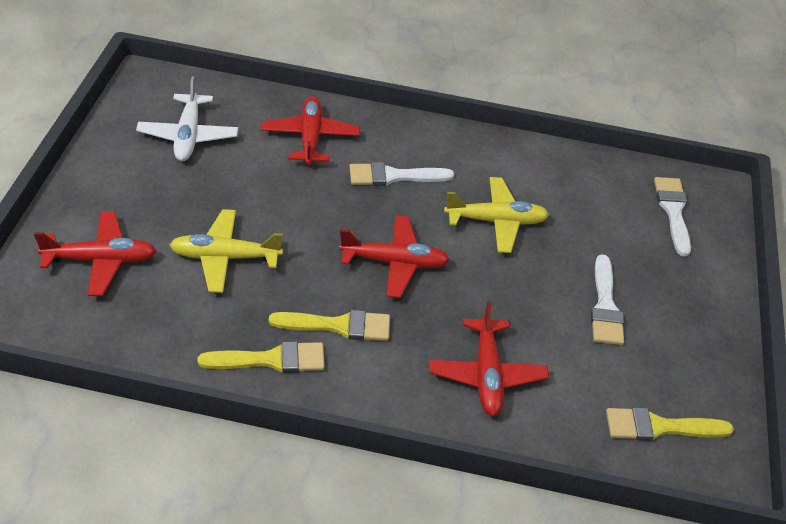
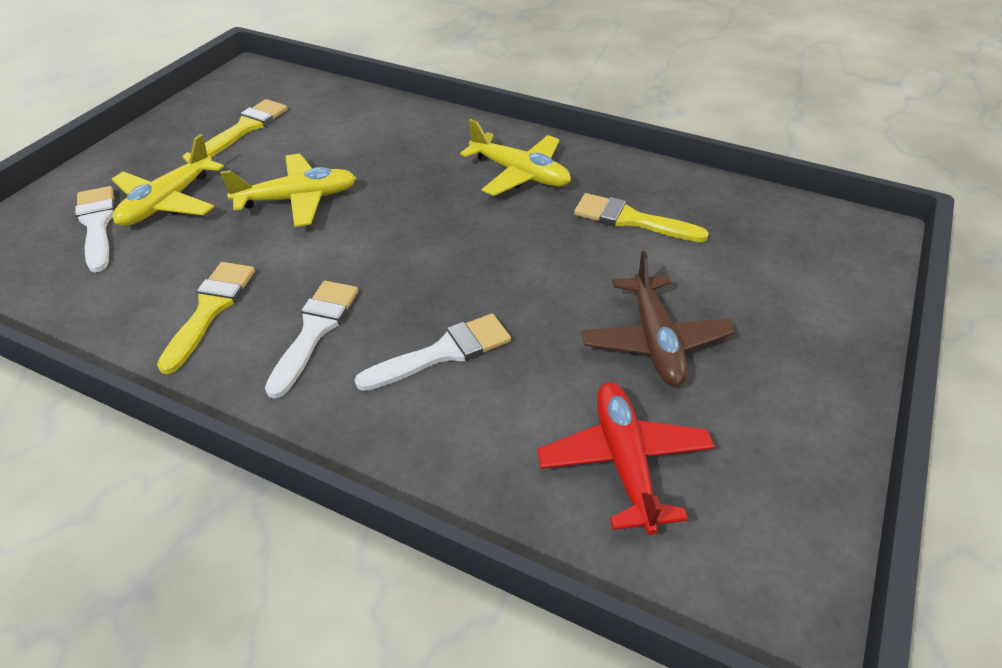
brown plane: 0 -> 1
red plane: 4 -> 1
white plane: 1 -> 0
yellow plane: 2 -> 3

